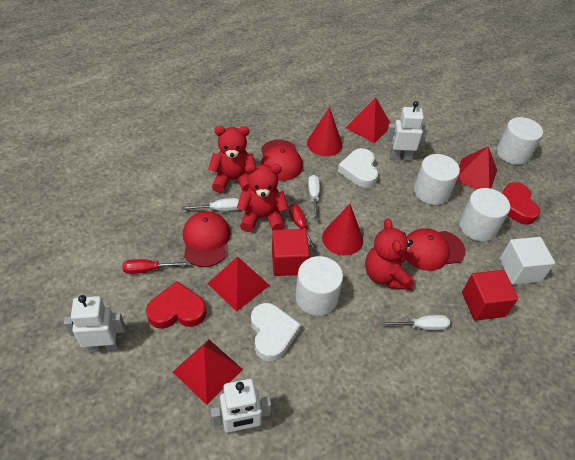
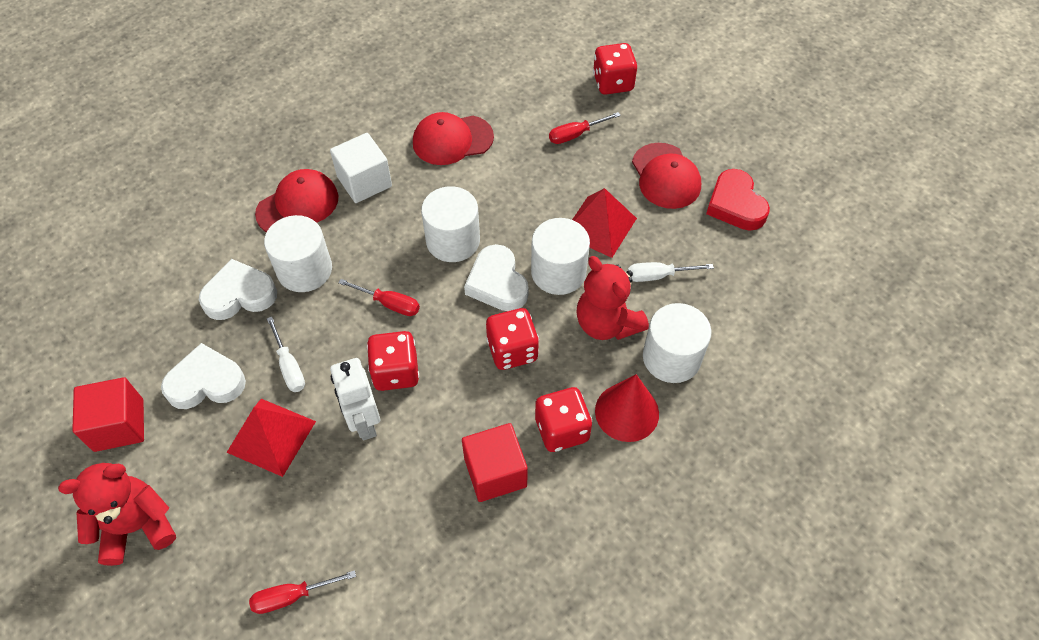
red cone: 2 -> 1
red dice: 0 -> 4
red heart: 2 -> 1
red pyramid: 4 -> 2
red screwdriver: 2 -> 3
red teddy bear: 3 -> 2
white heart: 2 -> 3
white robot: 3 -> 1
white screwdriver: 3 -> 2

